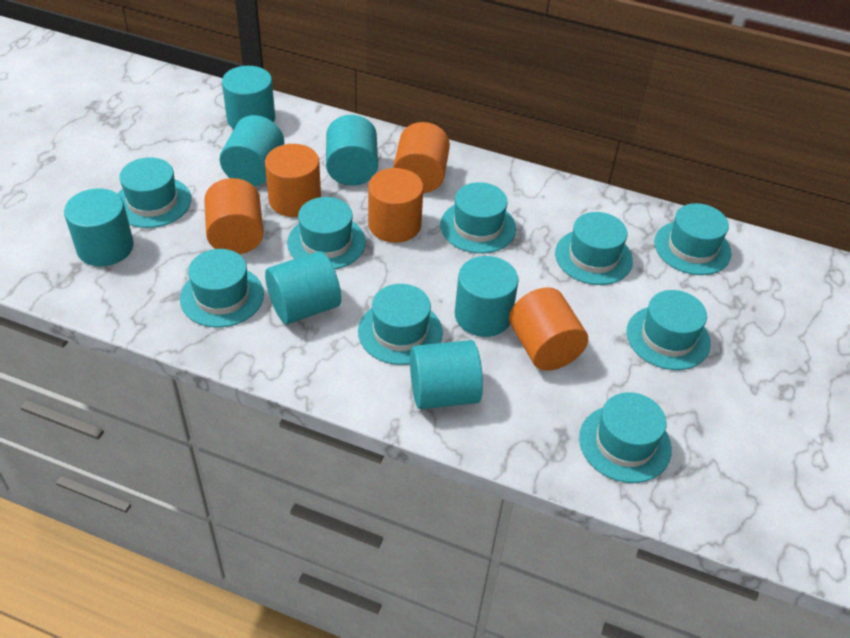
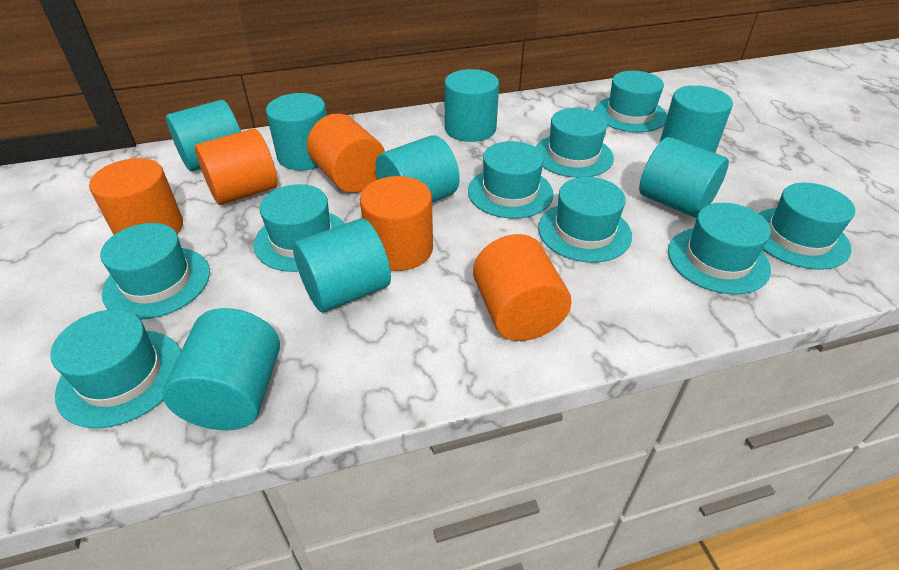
turquoise cylinder: 7 -> 8

